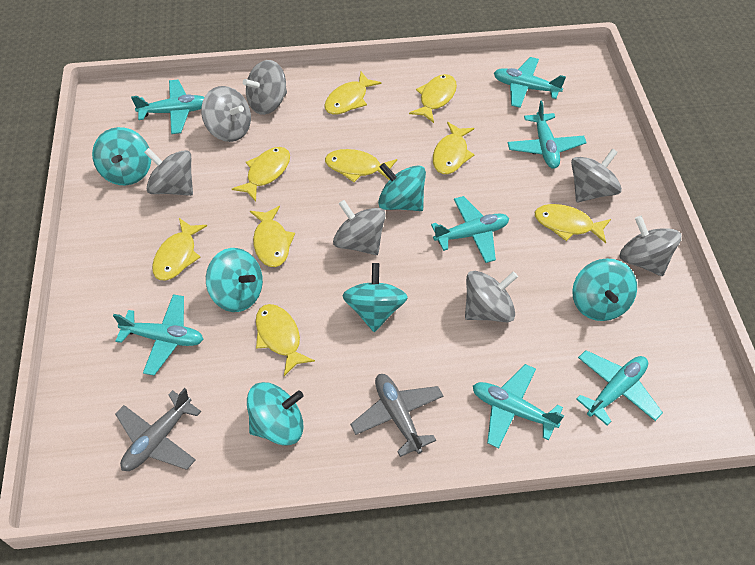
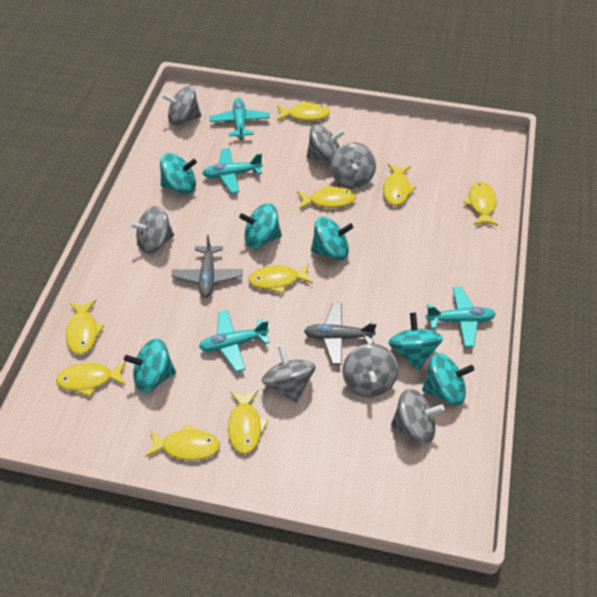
turquoise plane: 7 -> 4

